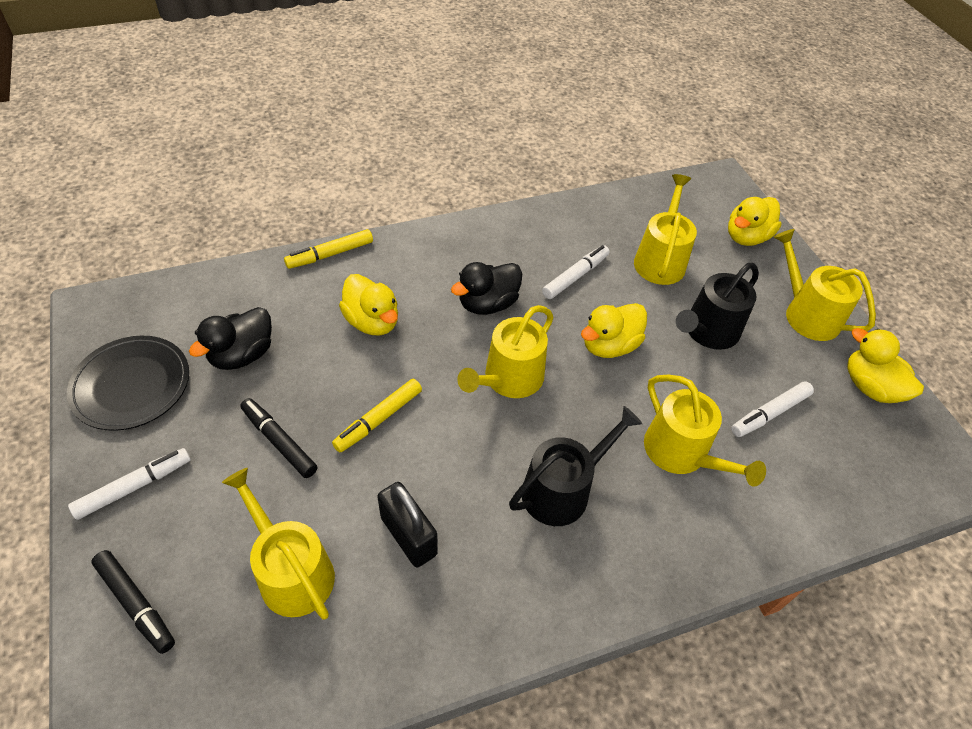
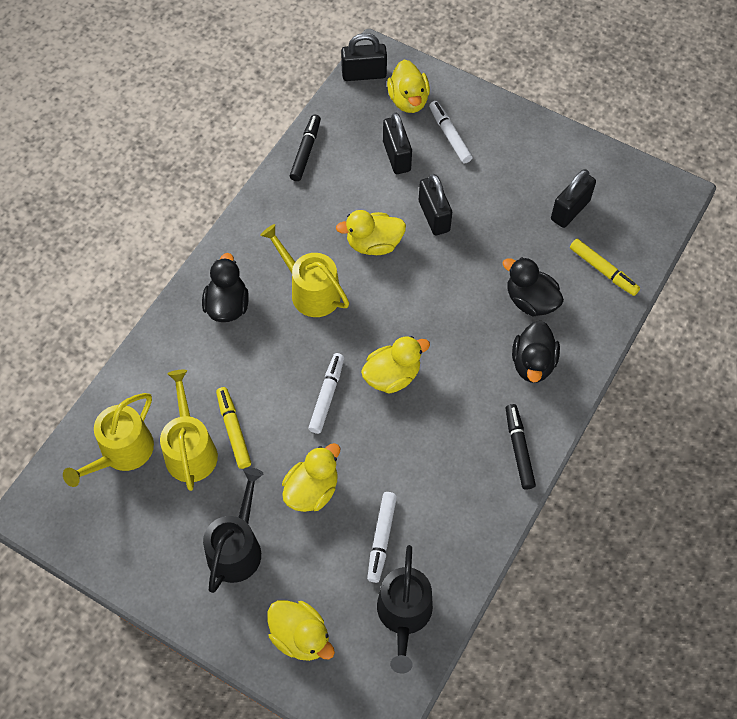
black duck: 2 -> 3
black padlock: 1 -> 4
black plate: 1 -> 0
yellow duck: 4 -> 5
yellow watering can: 5 -> 3

